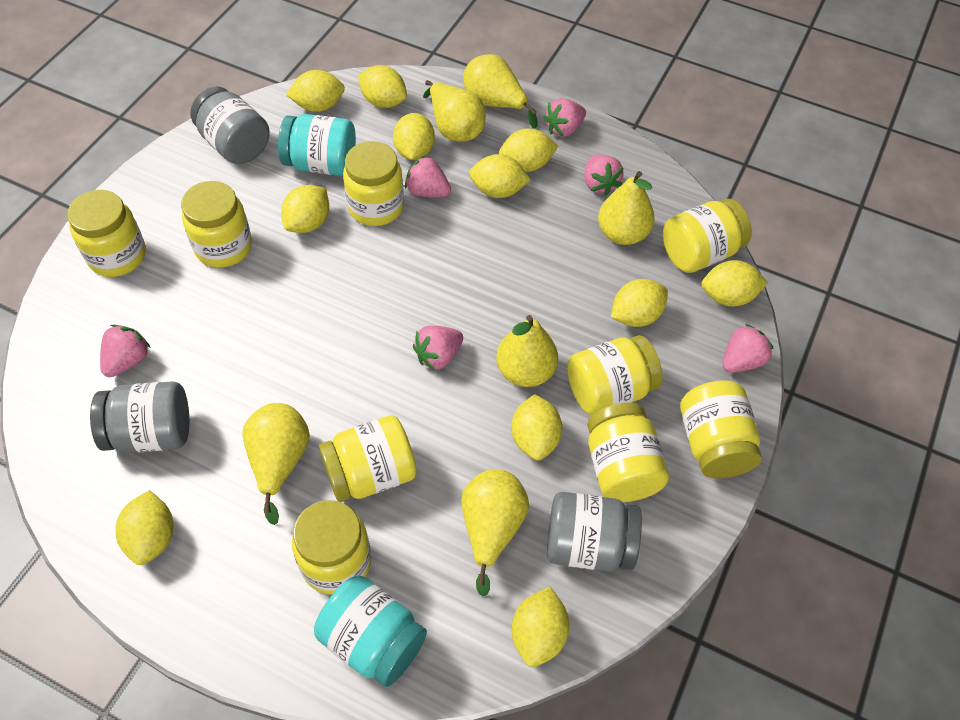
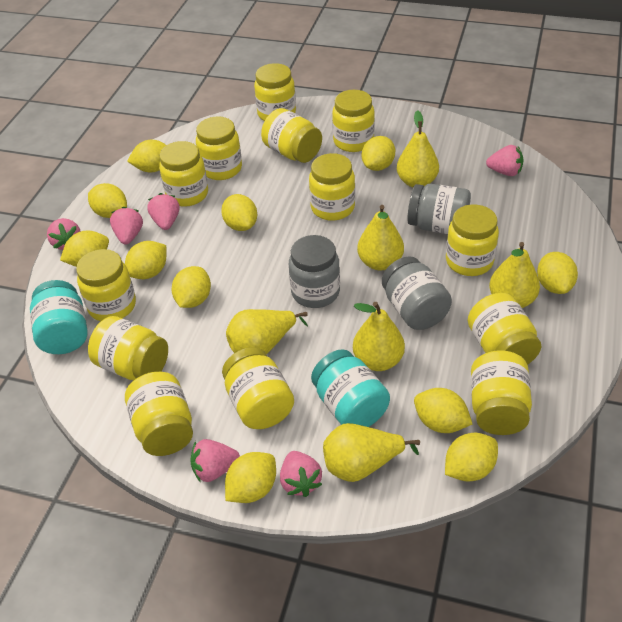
yellow jar: 9 -> 13

